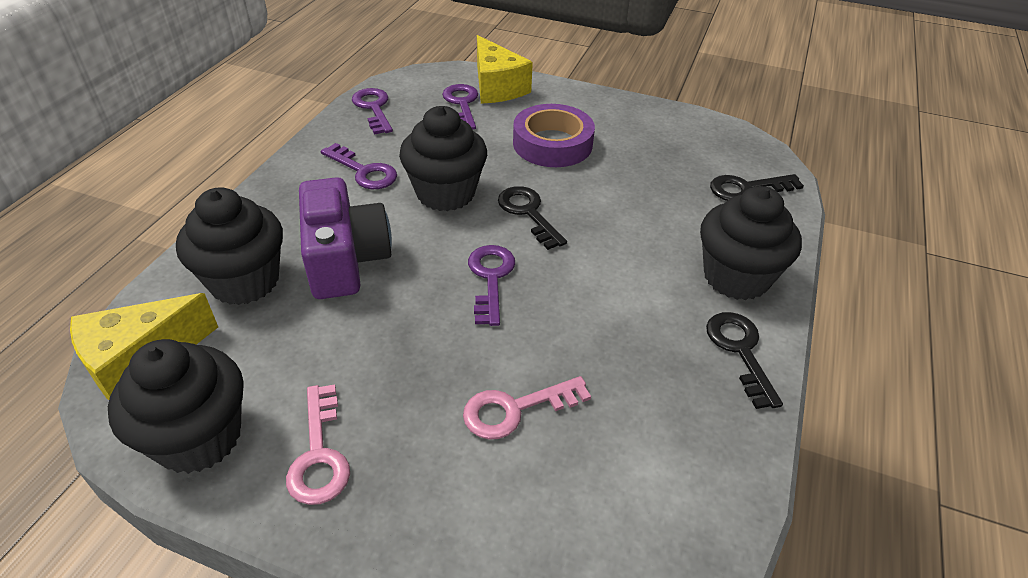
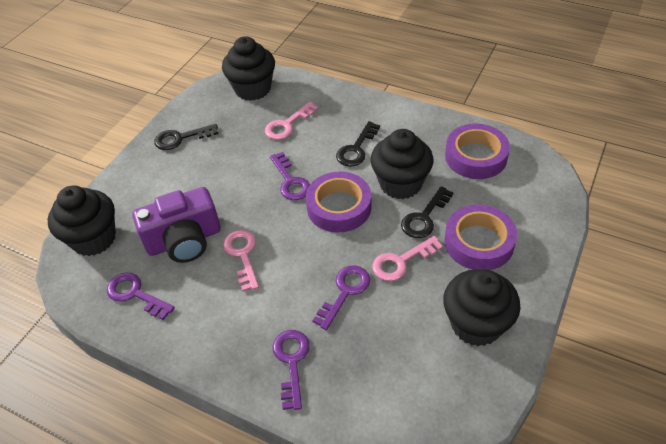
pink key: 2 -> 3
purple tape: 1 -> 3
yellow cheese: 2 -> 0

